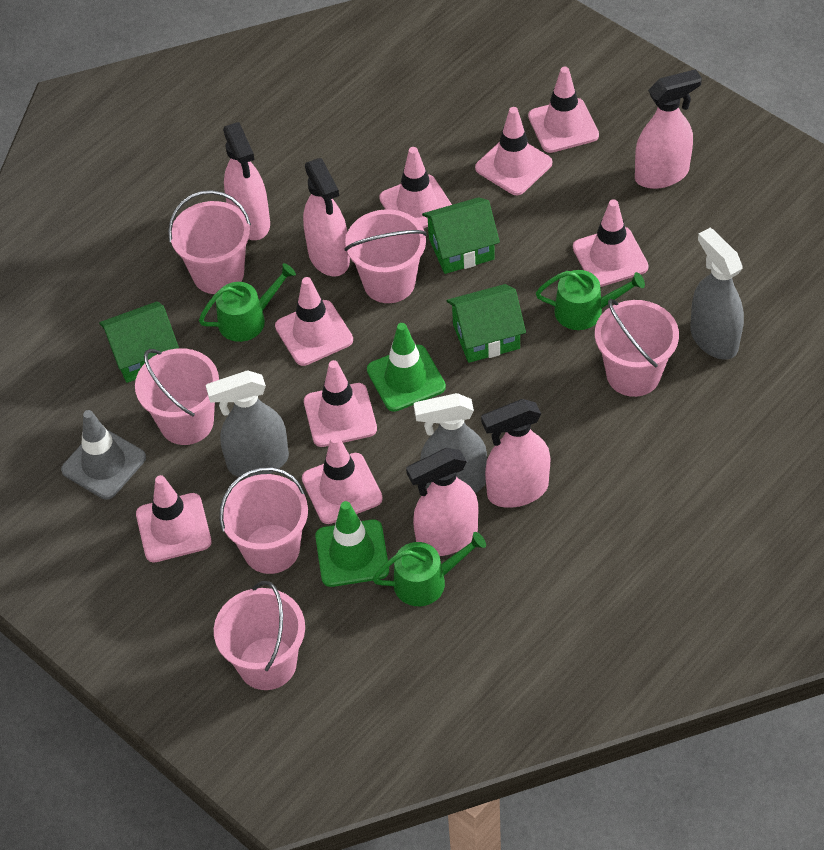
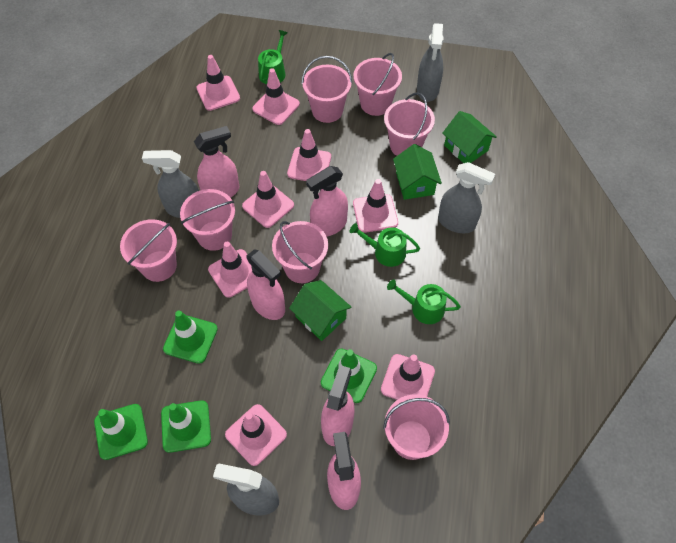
green traffic cone: 2 -> 4
grey spray bottle: 3 -> 4
grey traffic cone: 1 -> 0
pink bucket: 6 -> 7

